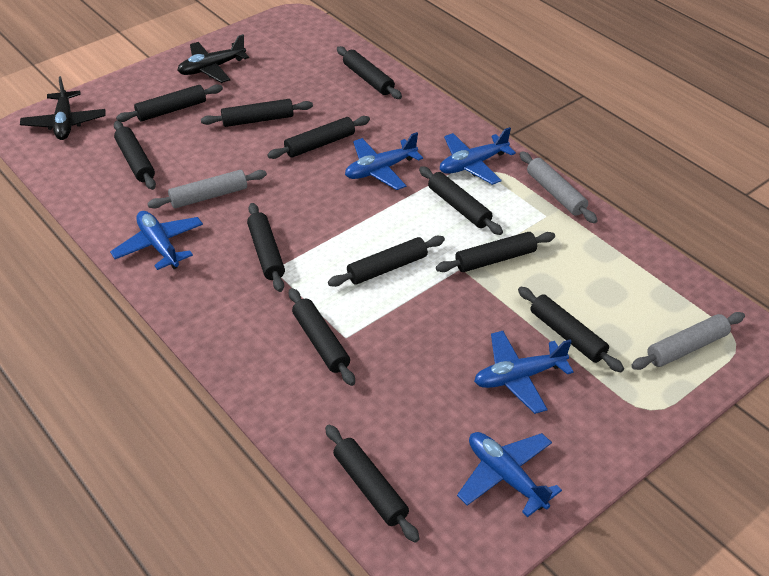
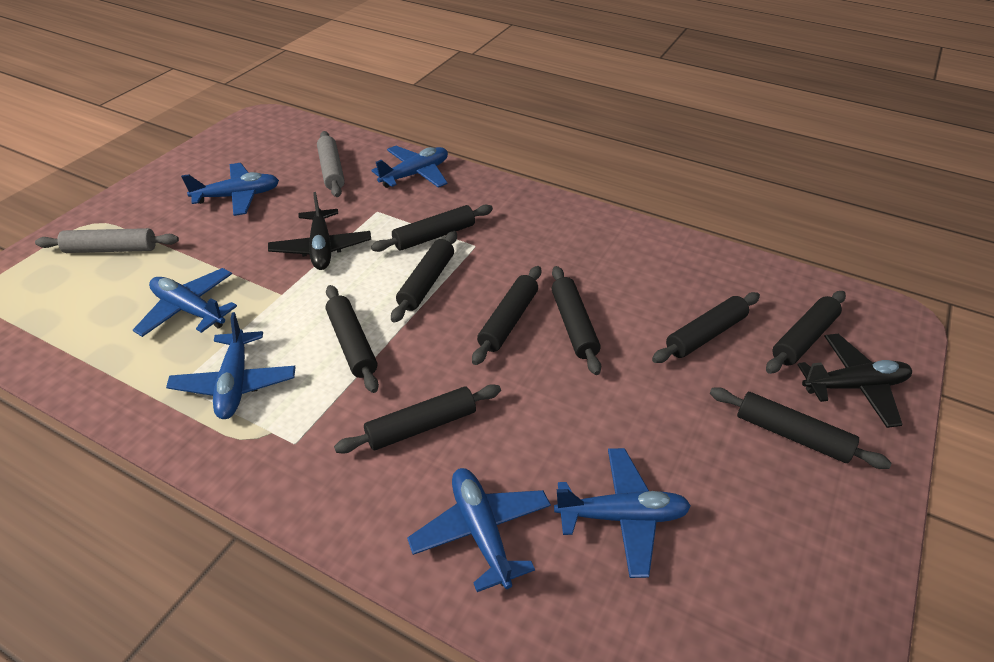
black rolling pin: 12 -> 9
blue plane: 5 -> 6
grey rolling pin: 3 -> 2

